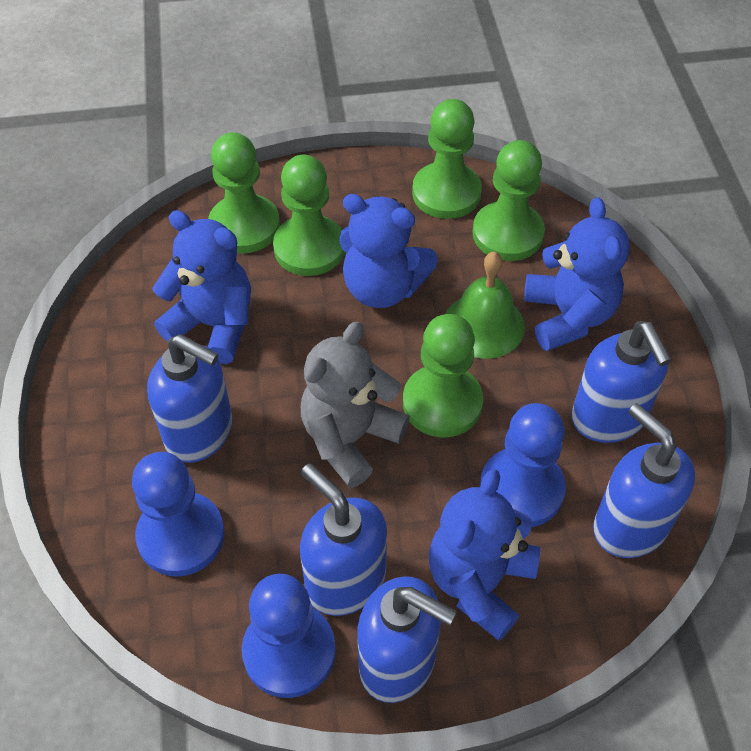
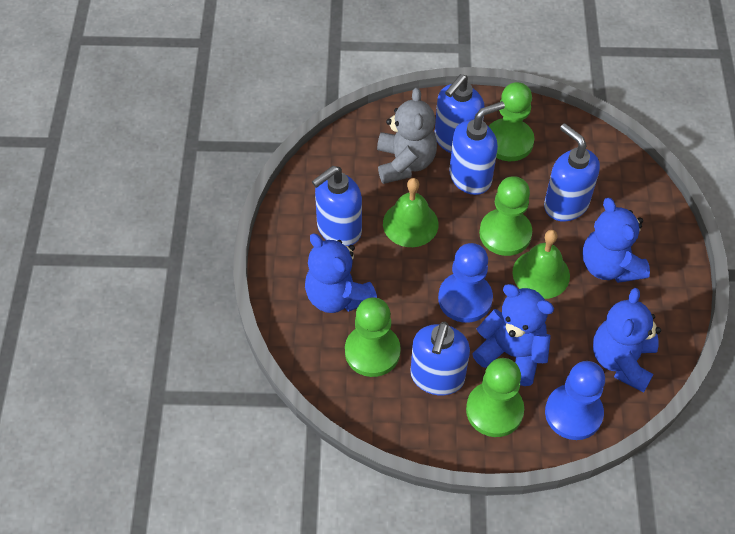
blue pawn: 3 -> 2
green bell: 1 -> 2
green pawn: 5 -> 4

